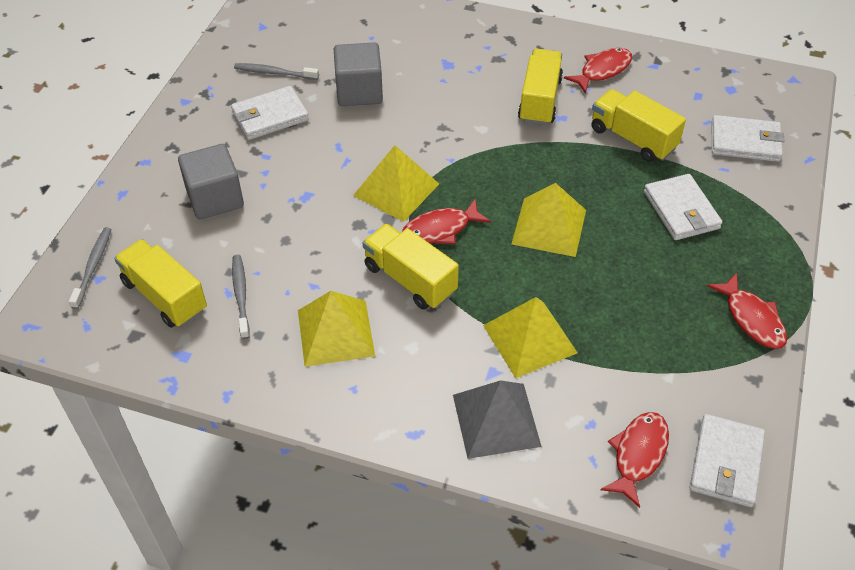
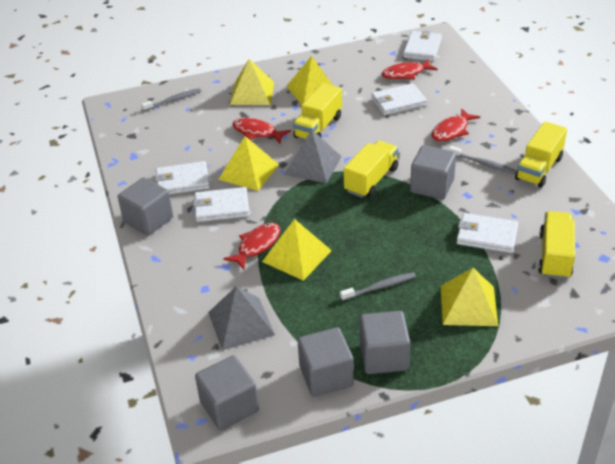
grey cube: 2 -> 5
grey pyramid: 1 -> 2
white wallet: 4 -> 5
yellow pyramid: 4 -> 5

